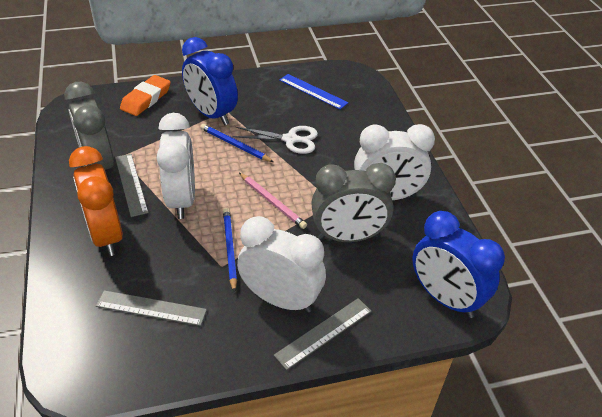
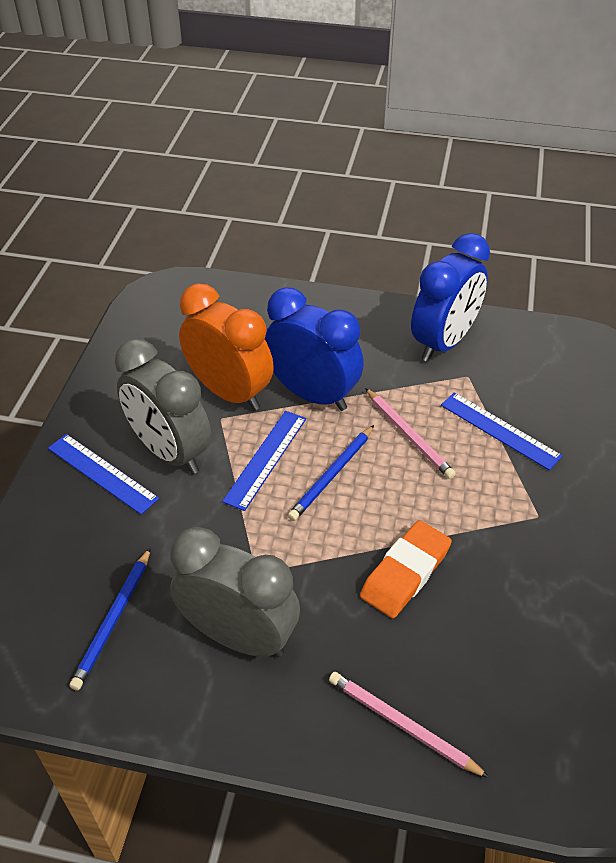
blue ruler: 1 -> 3
grey ruler: 3 -> 0
pink pencil: 1 -> 2
white clock: 3 -> 0
white scissors: 1 -> 0

